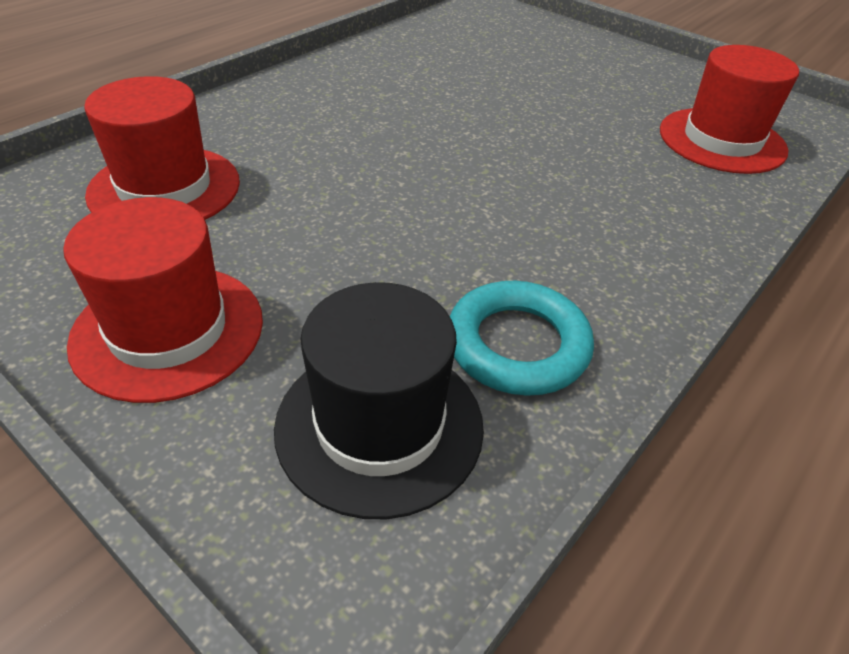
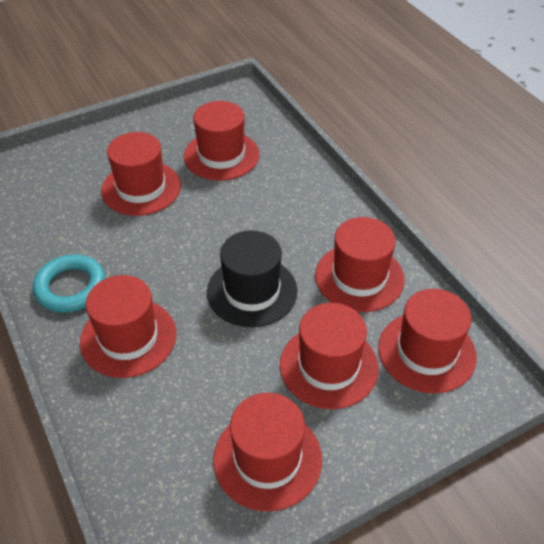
red hat: 3 -> 7

